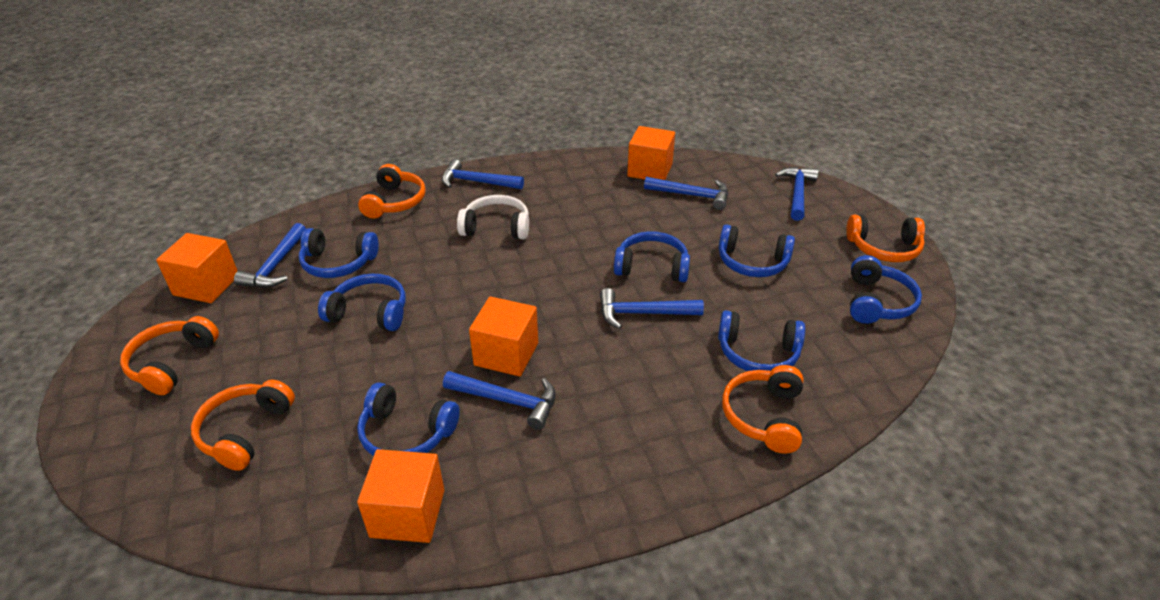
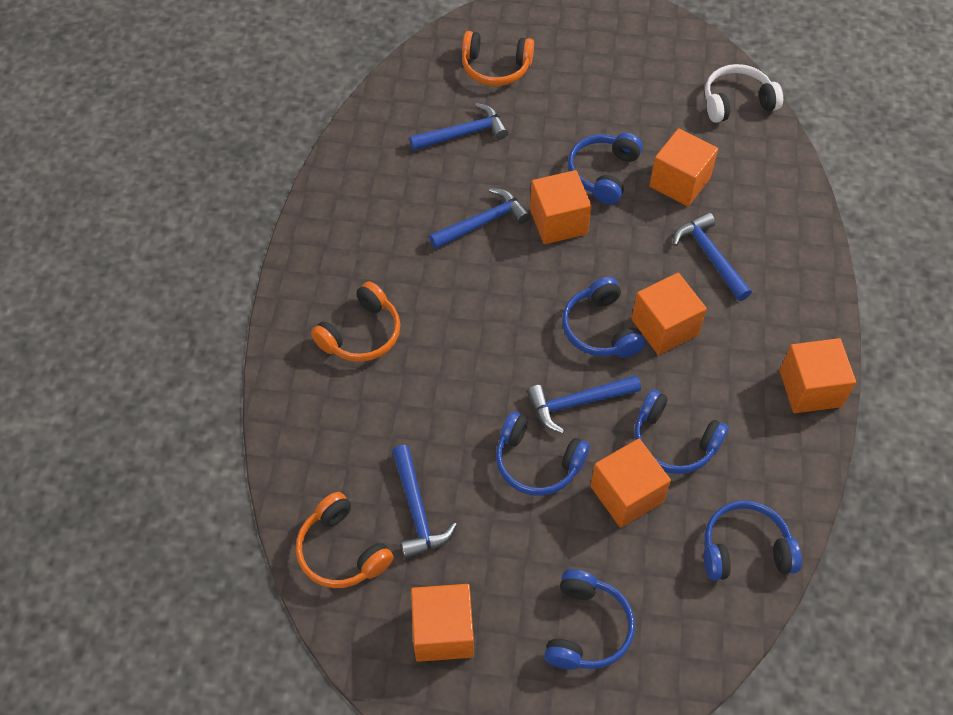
blue hammer: 6 -> 5
blue headphones: 7 -> 6
orange cube: 4 -> 6
orange headphones: 5 -> 3

